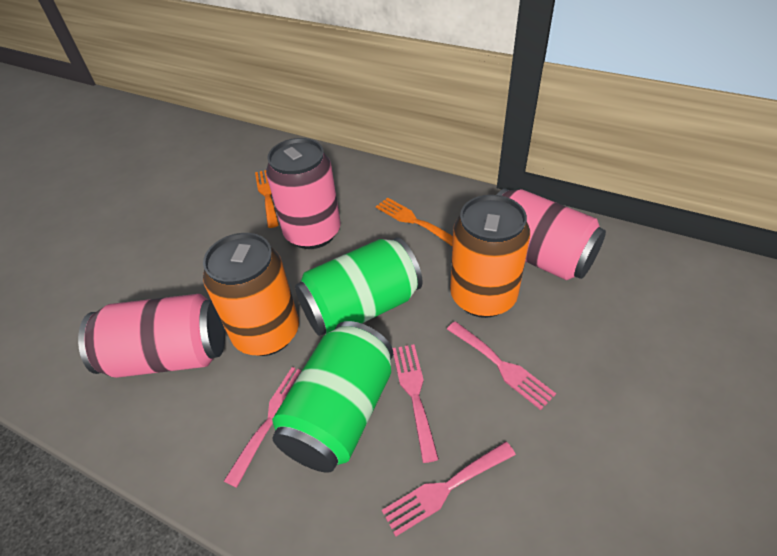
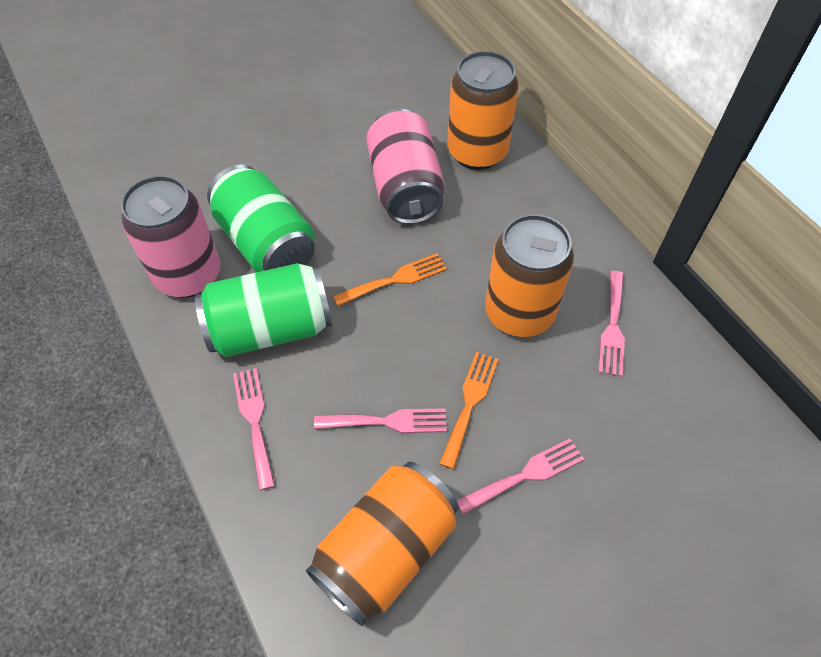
orange can: 2 -> 3
pink can: 3 -> 2

